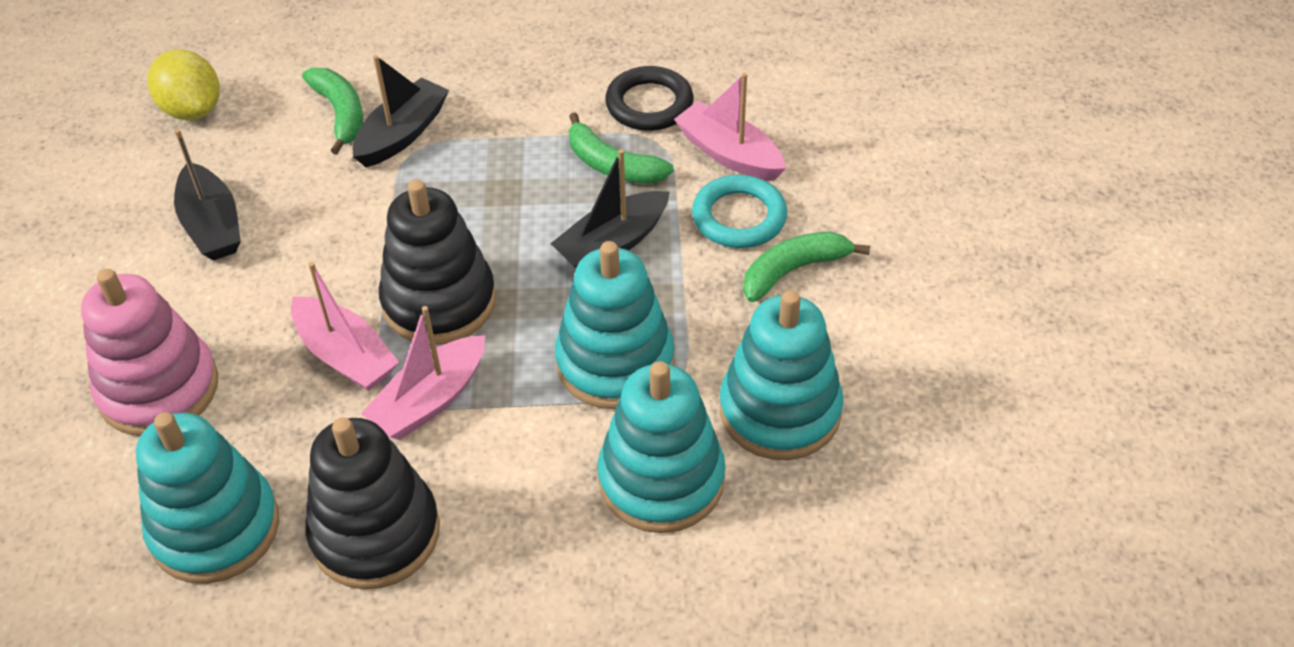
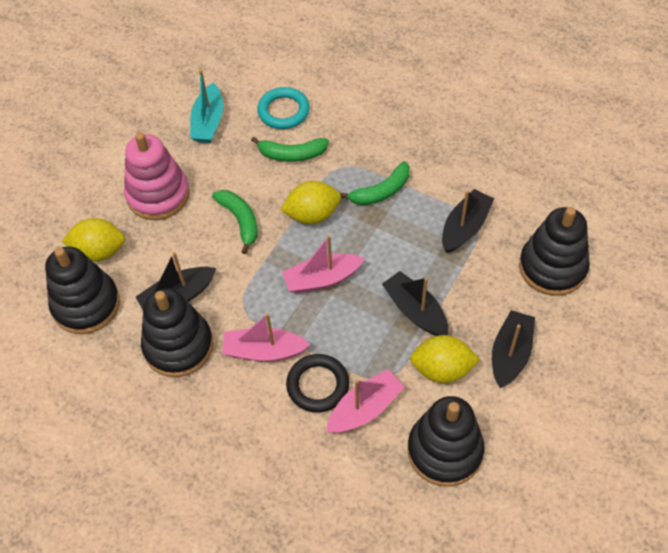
black boat: 3 -> 4
black stacking toy: 2 -> 4
turquoise boat: 0 -> 1
turquoise stacking toy: 4 -> 0
yellow lemon: 1 -> 3

